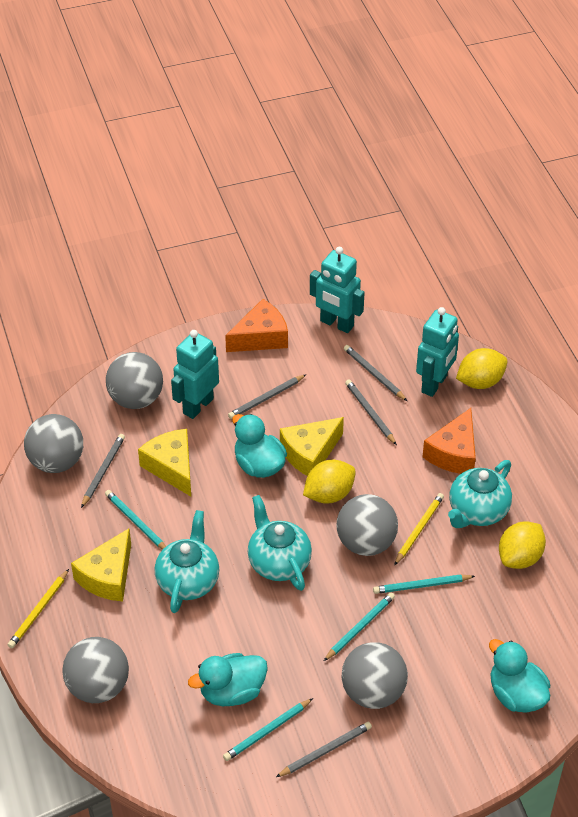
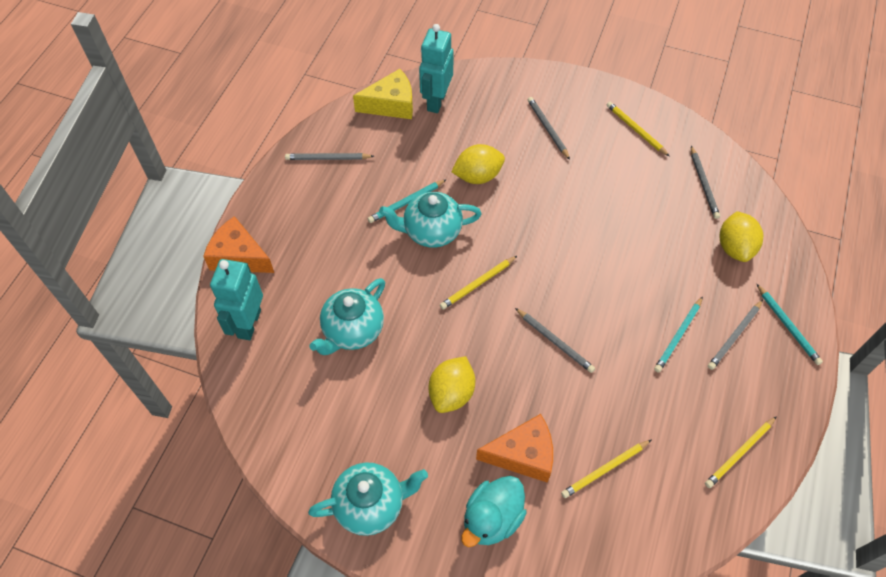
grey ball: 5 -> 0
turquoise duck: 3 -> 1
turquoise pencil: 4 -> 3
turquoise robot: 3 -> 2
yellow cheese: 3 -> 1
yellow pencil: 2 -> 4

